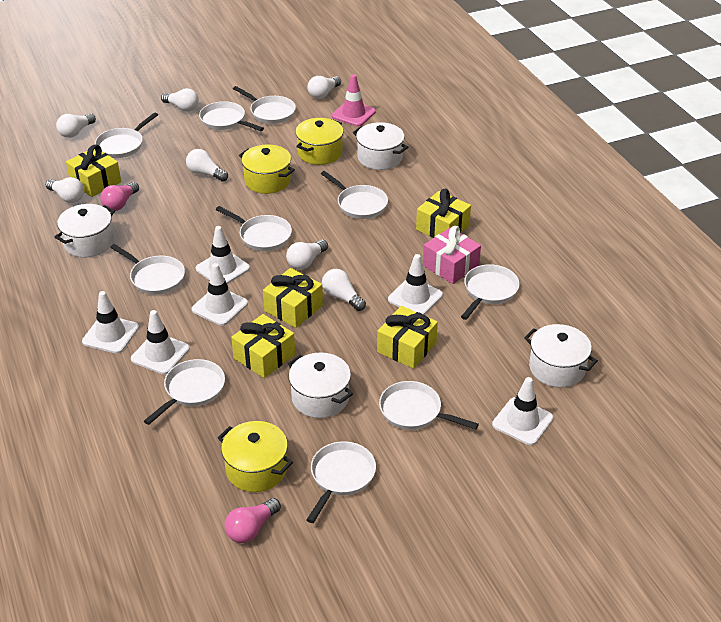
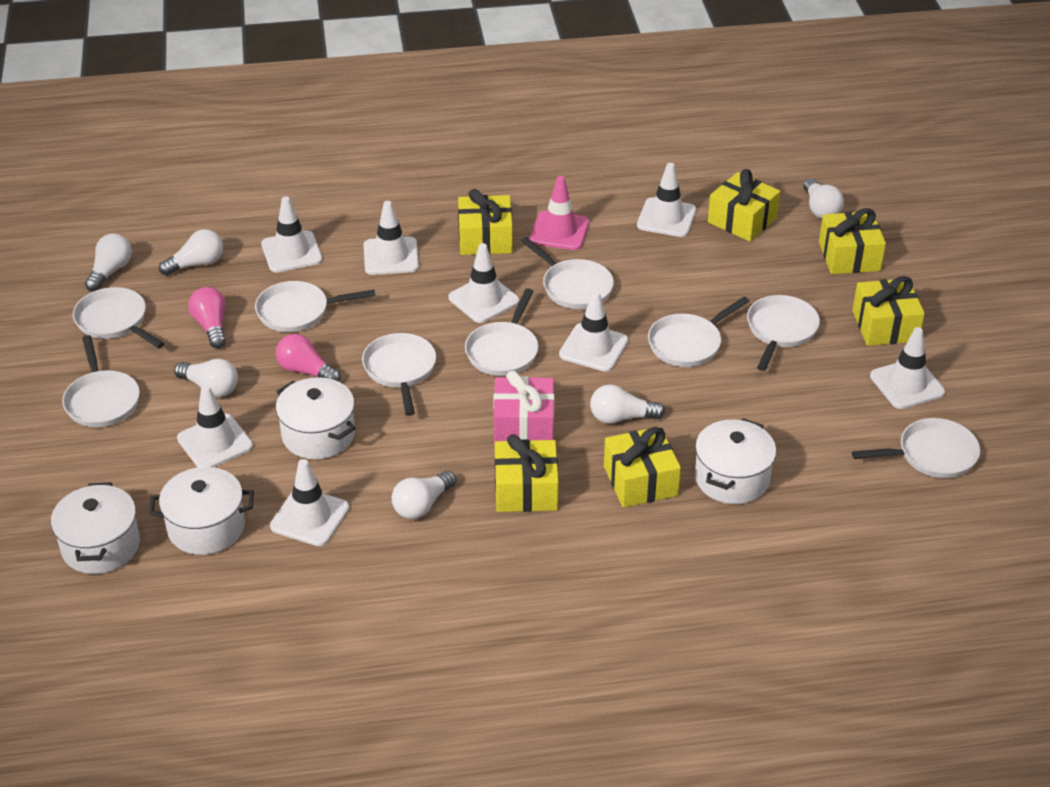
white light bulb: 7 -> 6
white pan: 10 -> 9
white traffic cone: 6 -> 8
yellow gift: 5 -> 6
yellow pot: 3 -> 0

